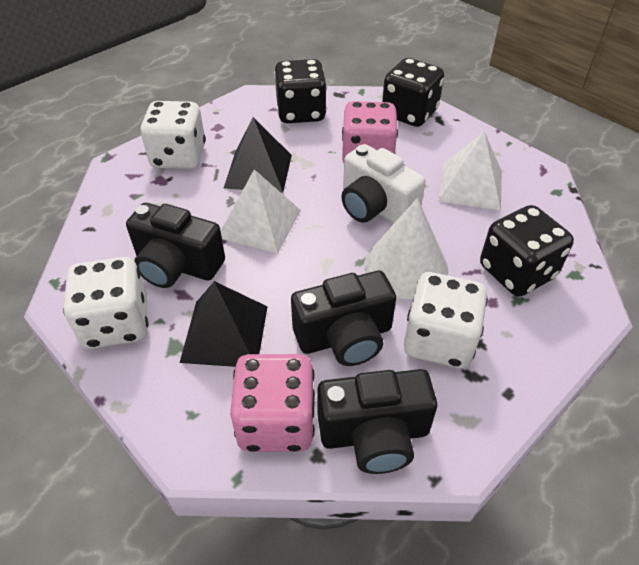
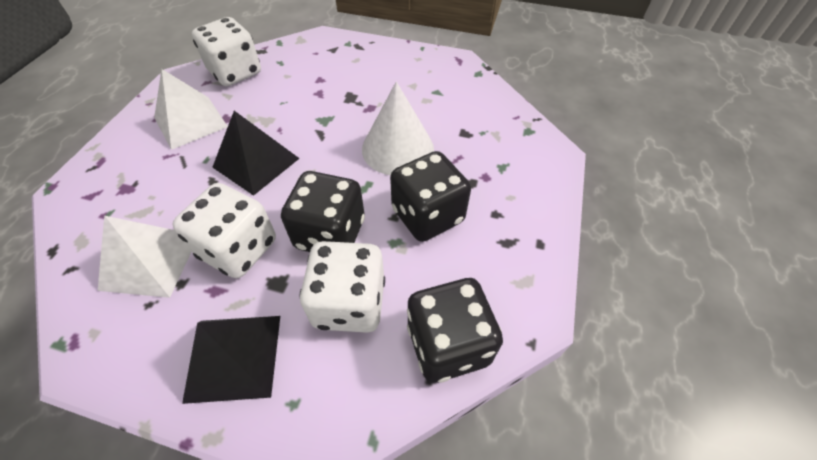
black camera: 3 -> 0
pink dice: 2 -> 0
white camera: 1 -> 0

